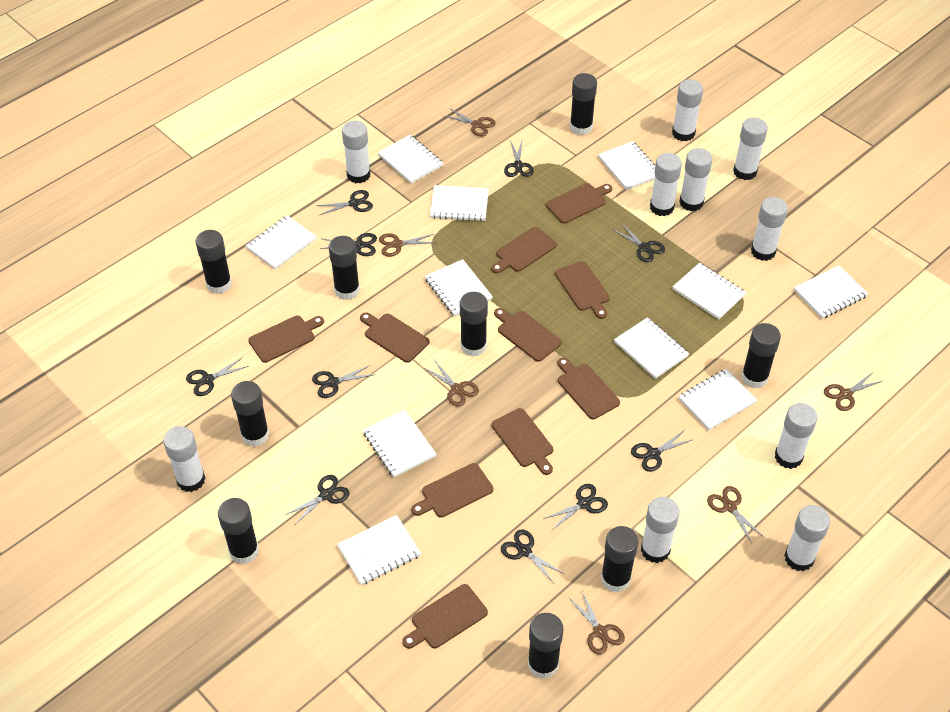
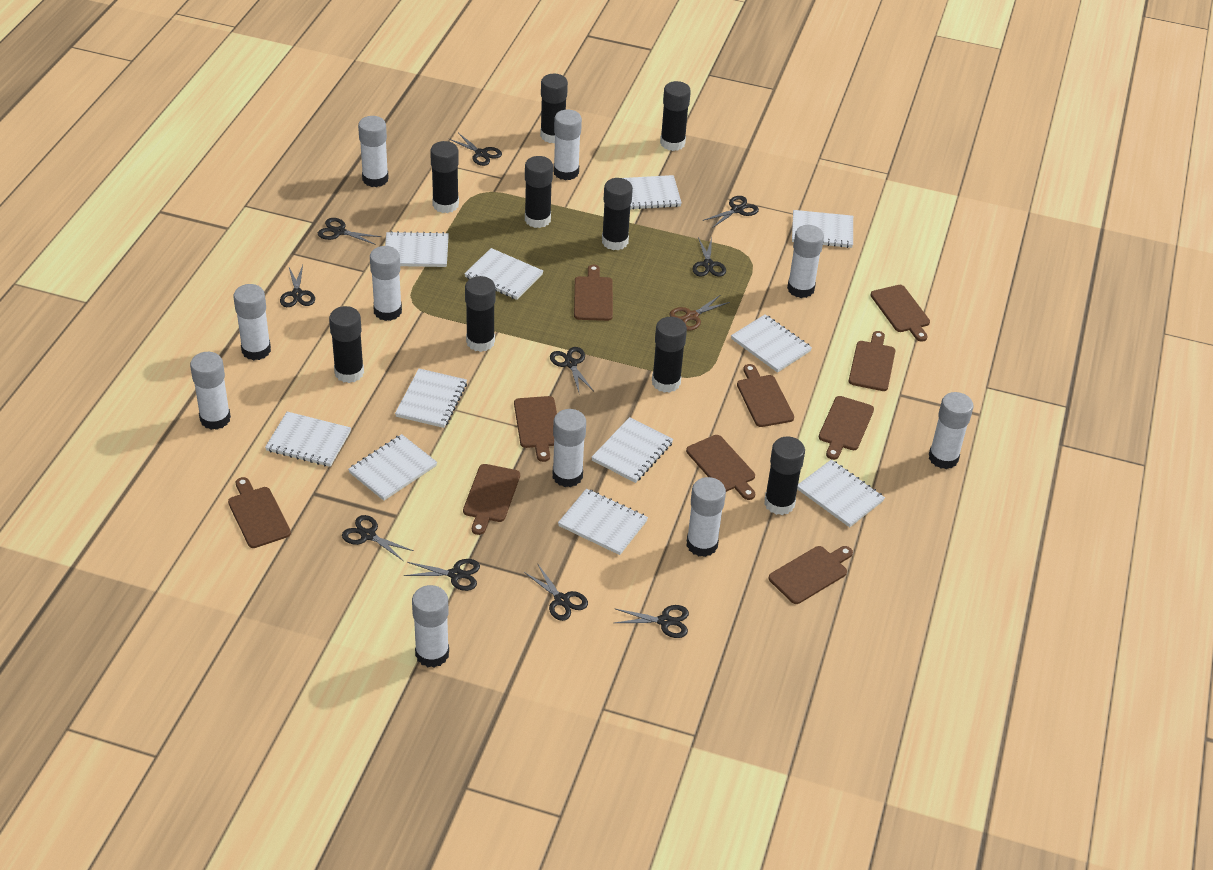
brown scissors: 6 -> 1

